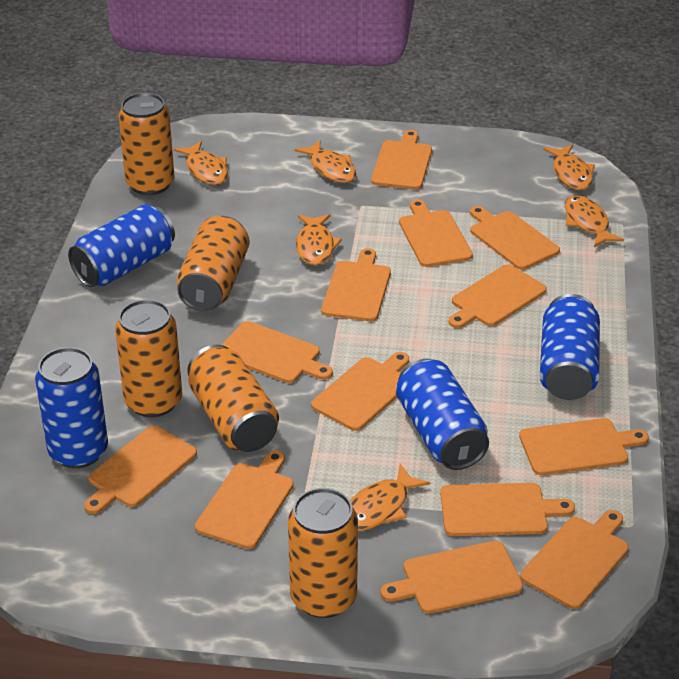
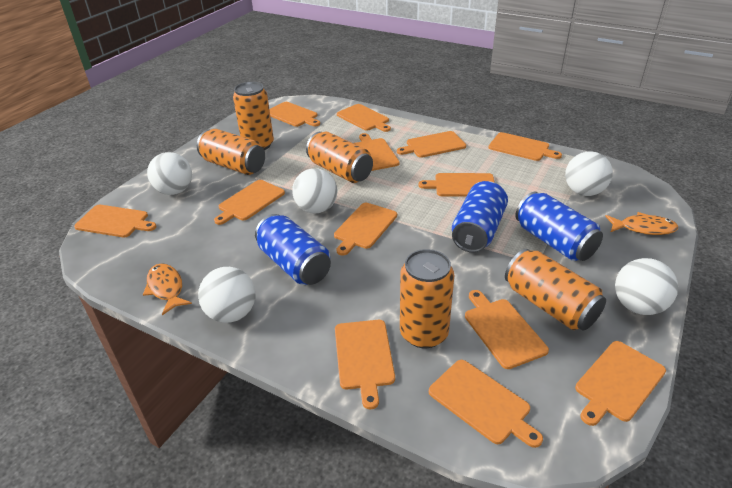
blue can: 4 -> 3
orange fish: 6 -> 2
white ball: 0 -> 5

